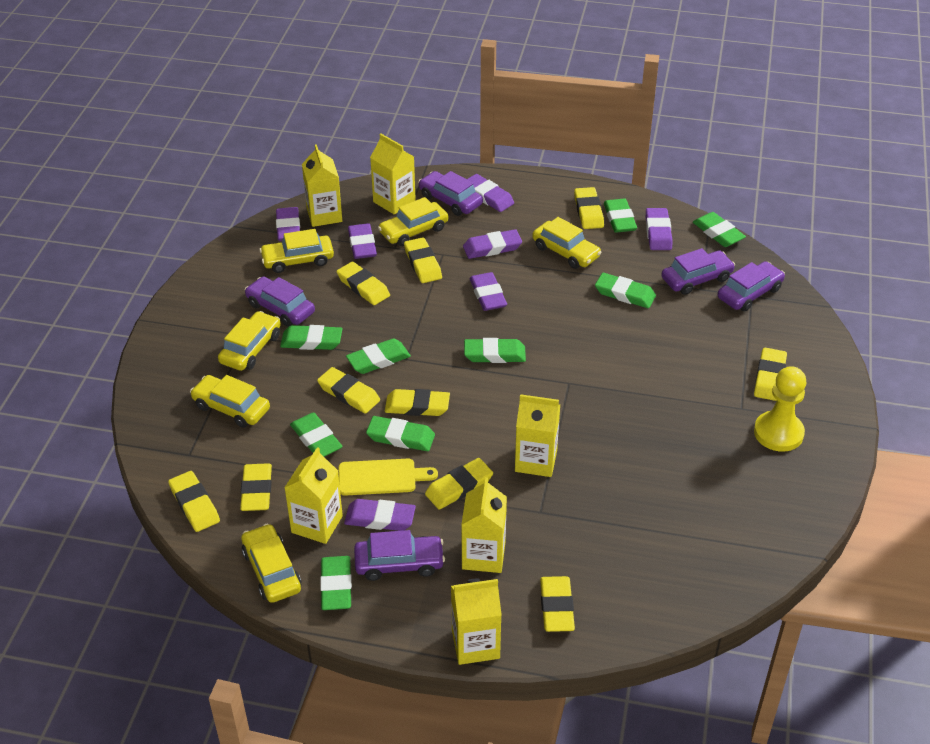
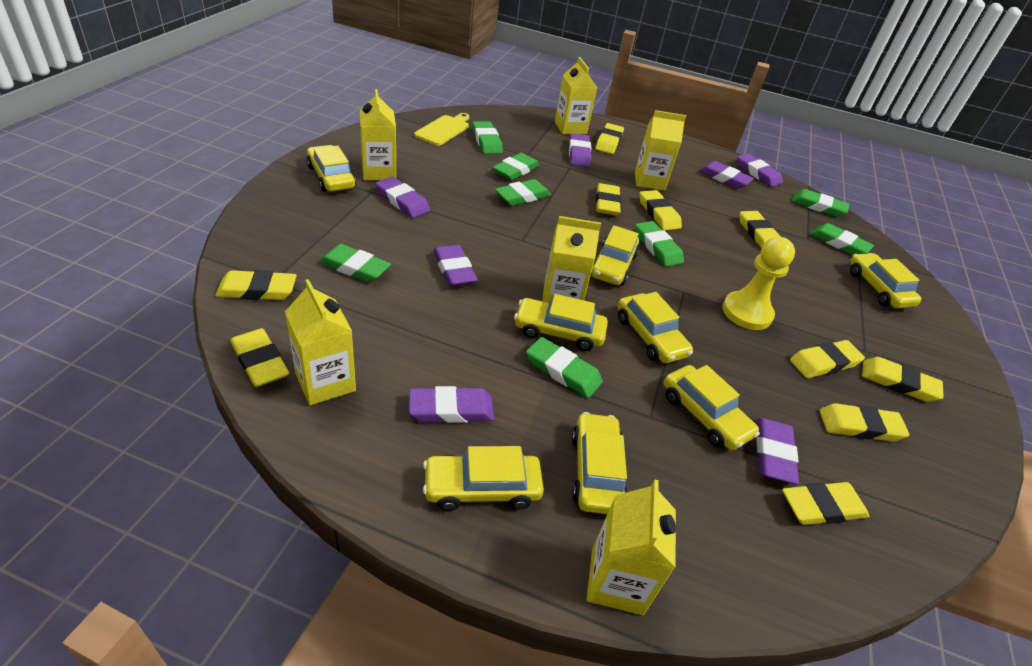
green eraser: 9 -> 8
purple car: 5 -> 0
yellow car: 6 -> 8

